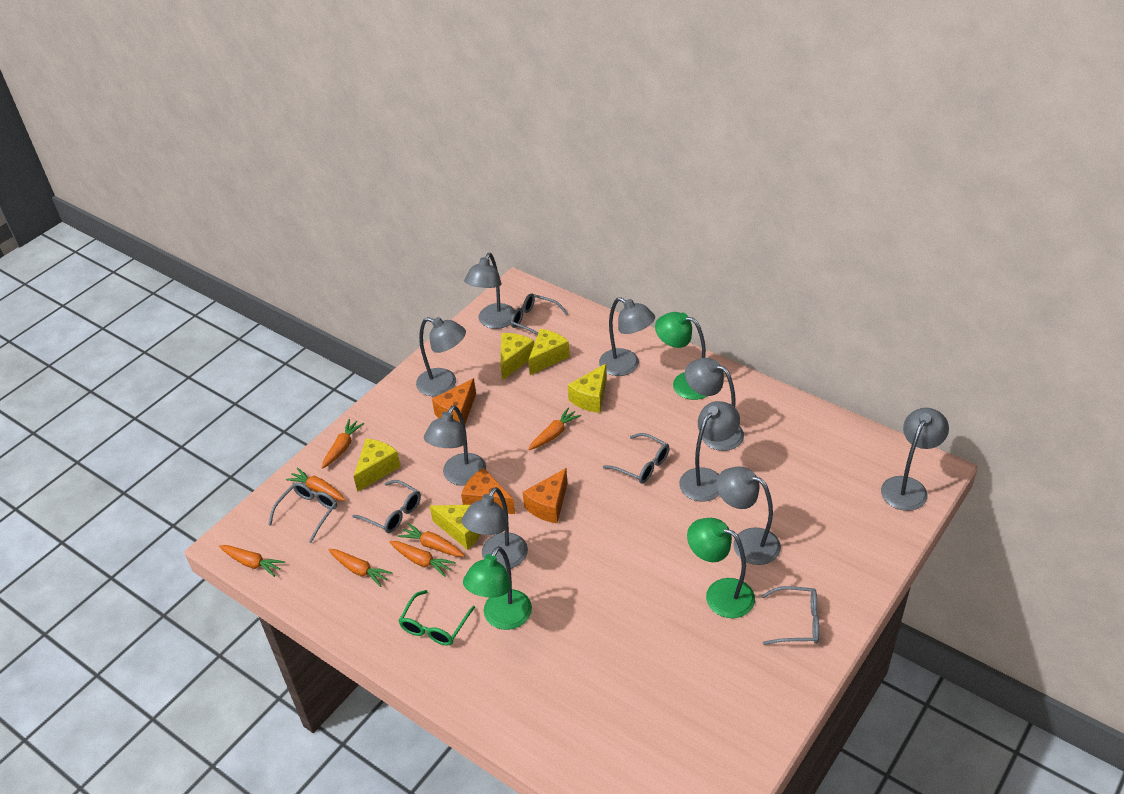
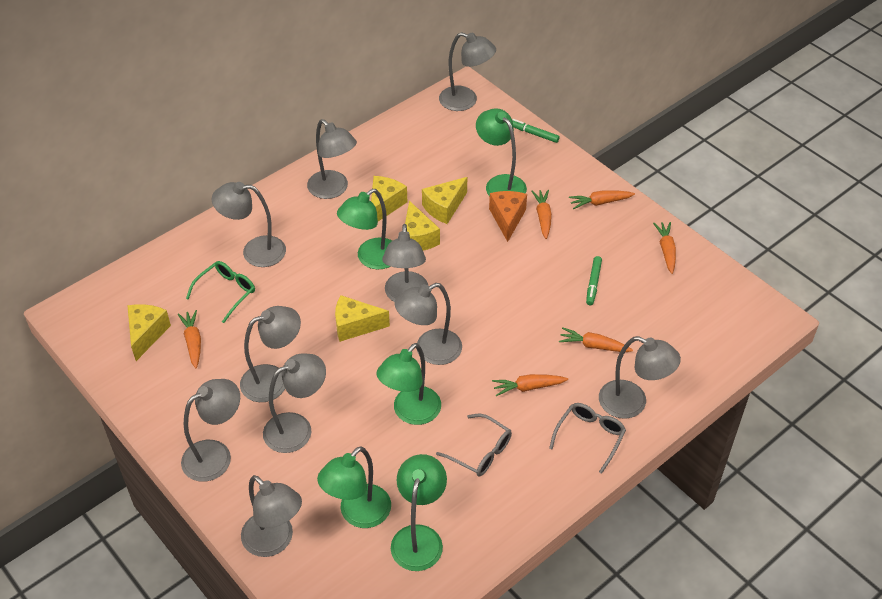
green lamp: 3 -> 5
green marker: 0 -> 2
grey glasses: 5 -> 2
grey lamp: 9 -> 10
orange carrot: 7 -> 6
orange cheese: 3 -> 1

